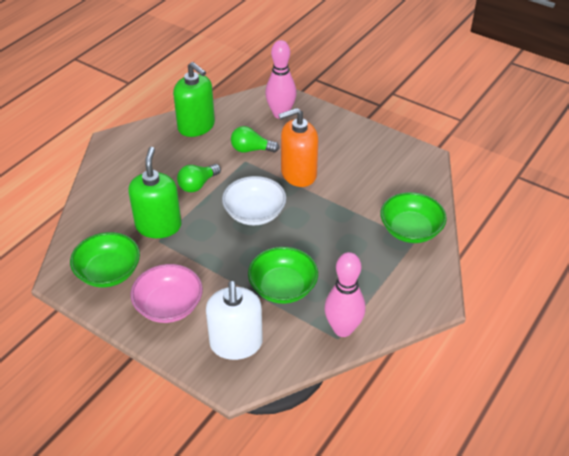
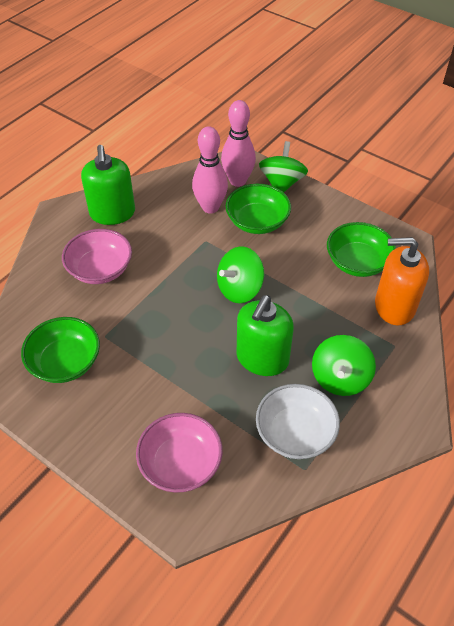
green light bulb: 2 -> 0
green spinning top: 0 -> 3
pink bowl: 1 -> 2
white soap dispenser: 1 -> 0

